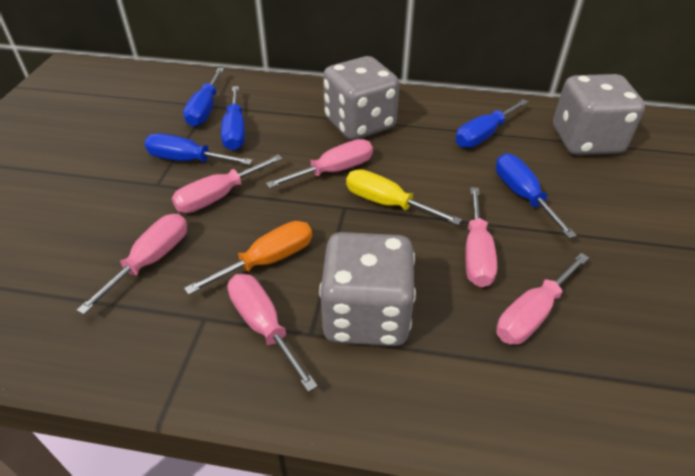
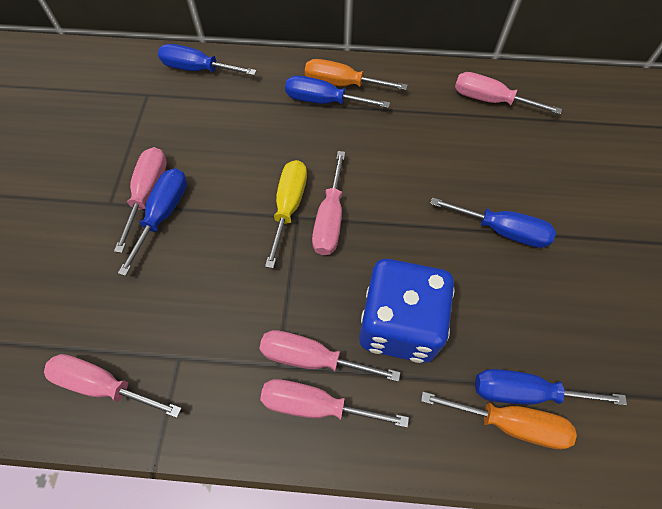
blue dice: 0 -> 1
grey dice: 3 -> 0
orange screwdriver: 1 -> 2

